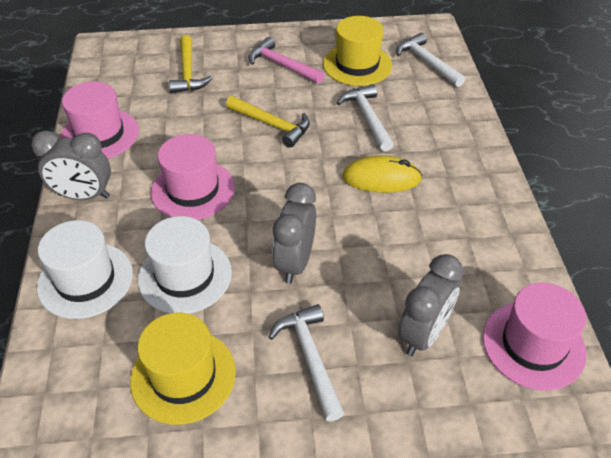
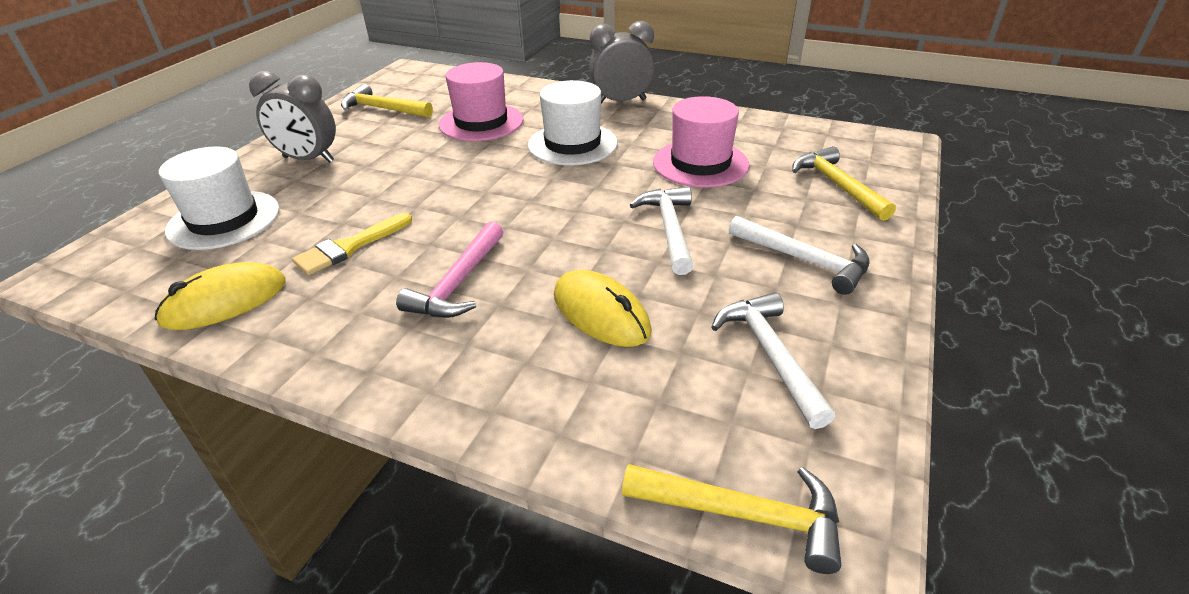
grey clock: 3 -> 2
pink hat: 3 -> 2
yellow brush: 0 -> 1
yellow hammer: 2 -> 3
yellow hat: 2 -> 0
yellow mouse: 1 -> 2

